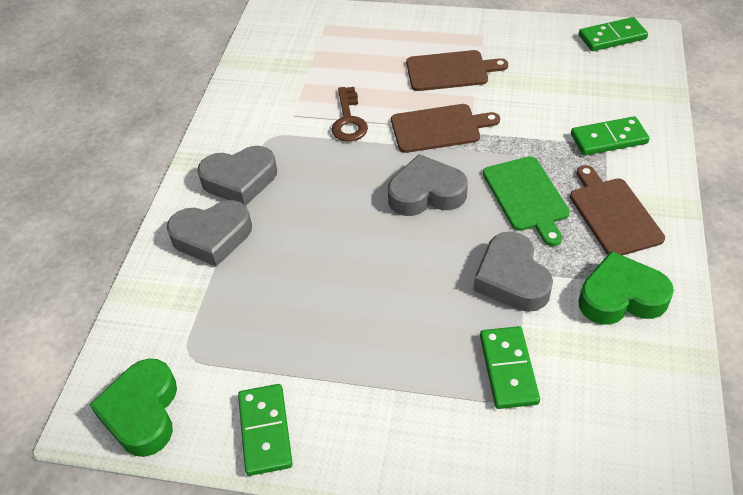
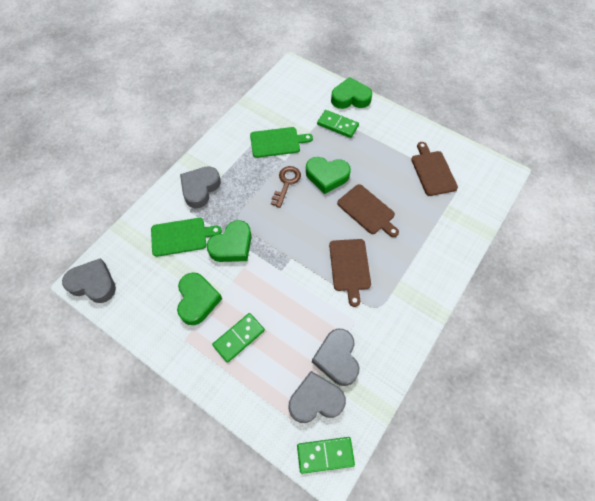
green cutting board: 1 -> 2
green domino: 4 -> 3
green heart: 2 -> 4

